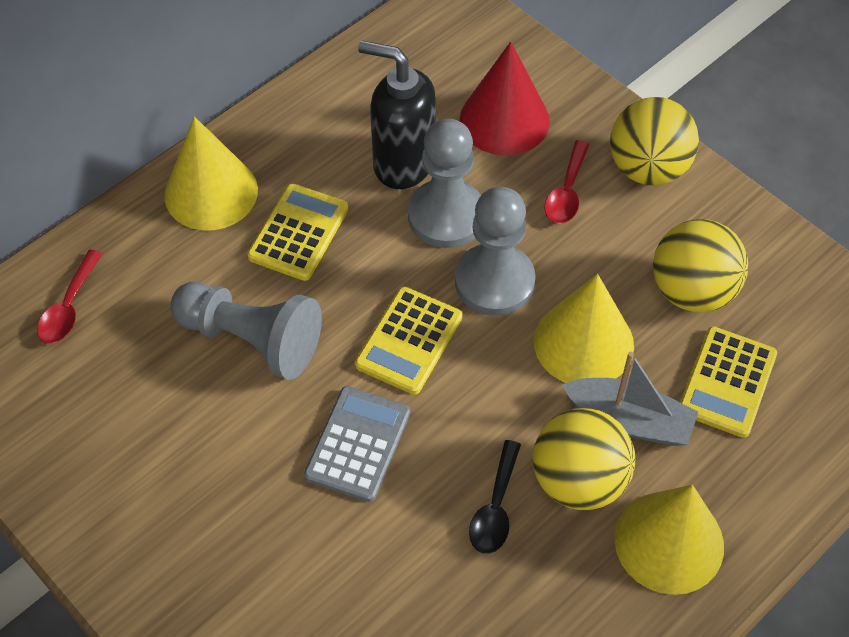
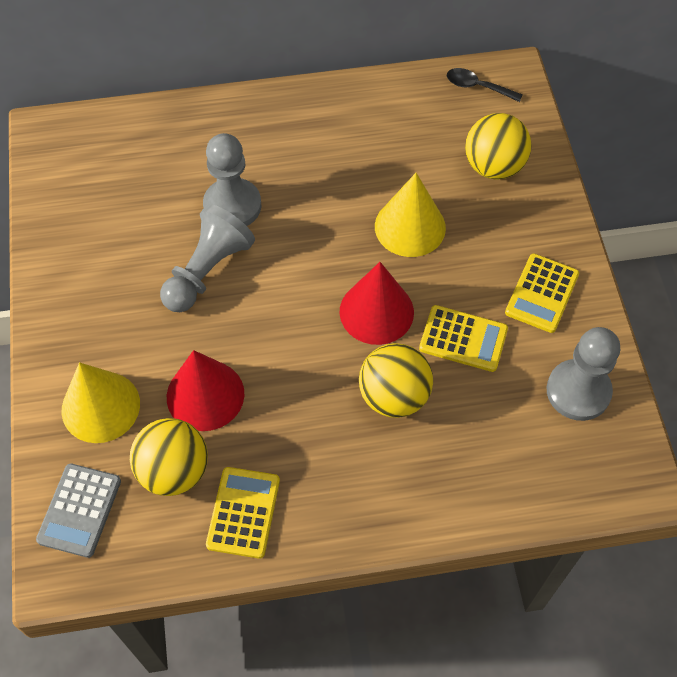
black soap dispenser: 1 -> 0
grey boat: 1 -> 0
red cone: 1 -> 2
red spoon: 2 -> 0
yellow cone: 3 -> 2

